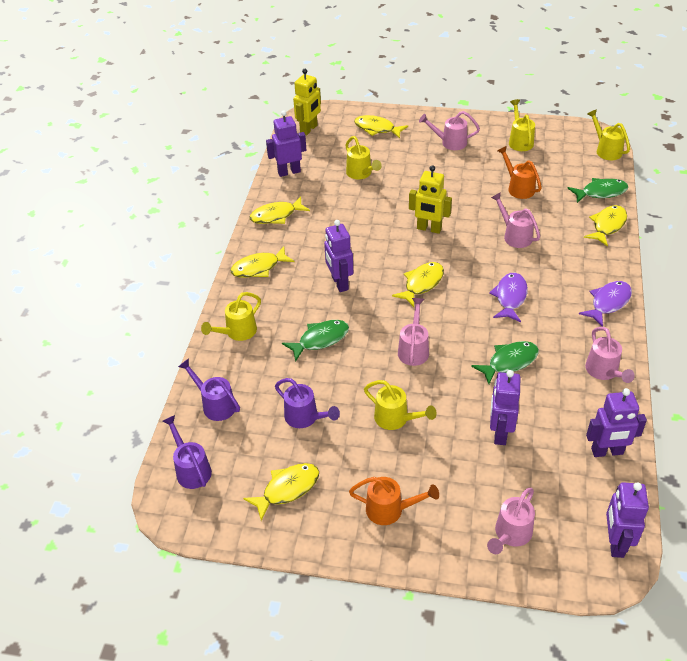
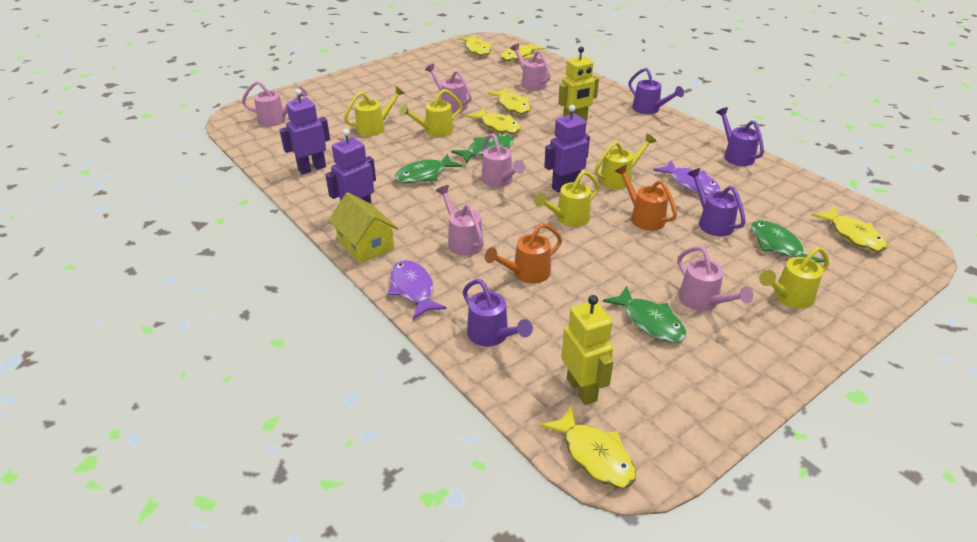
green fish: 3 -> 4
pink watering can: 5 -> 6
purple robot: 5 -> 3
purple watering can: 3 -> 4
yellow house: 0 -> 1

